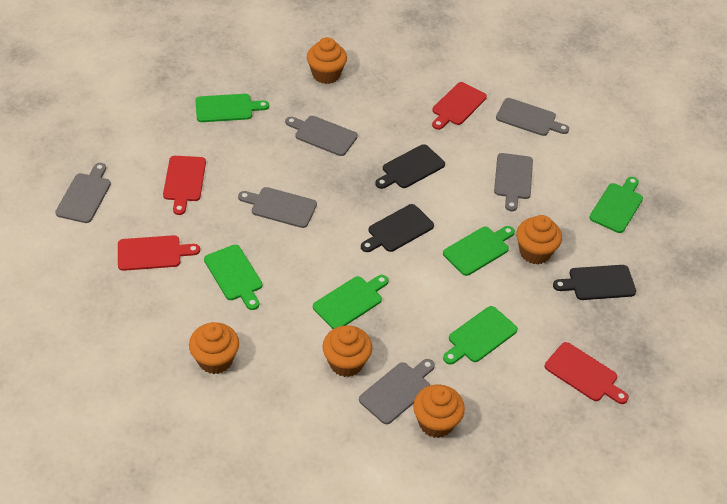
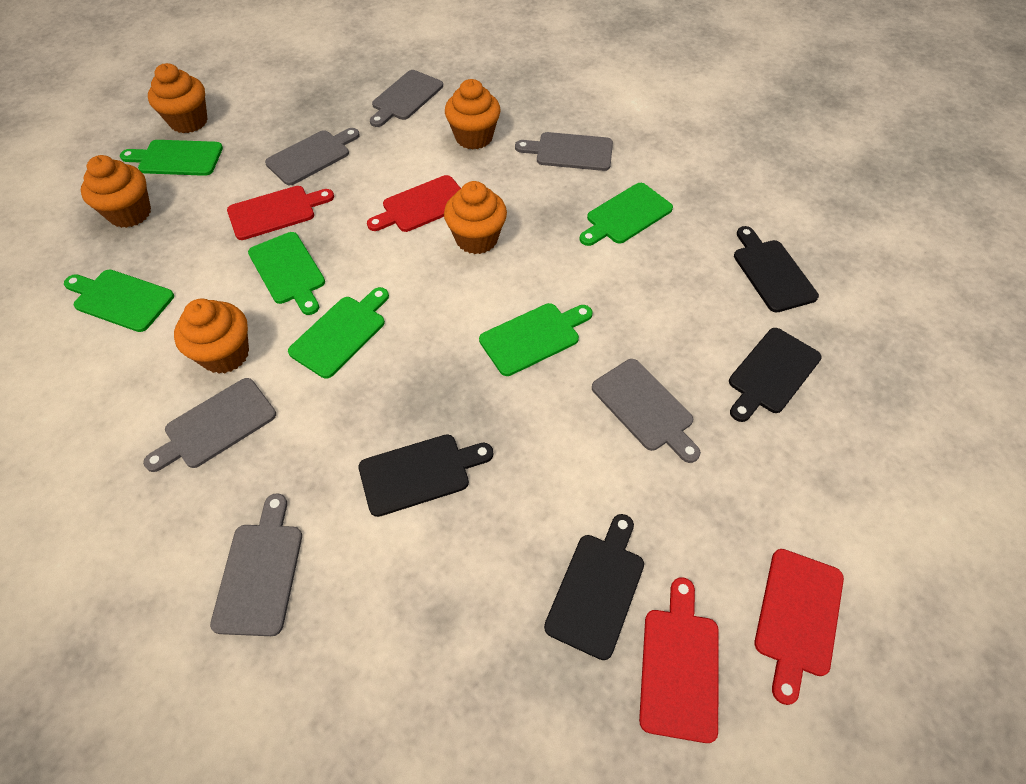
black cutting board: 3 -> 4

